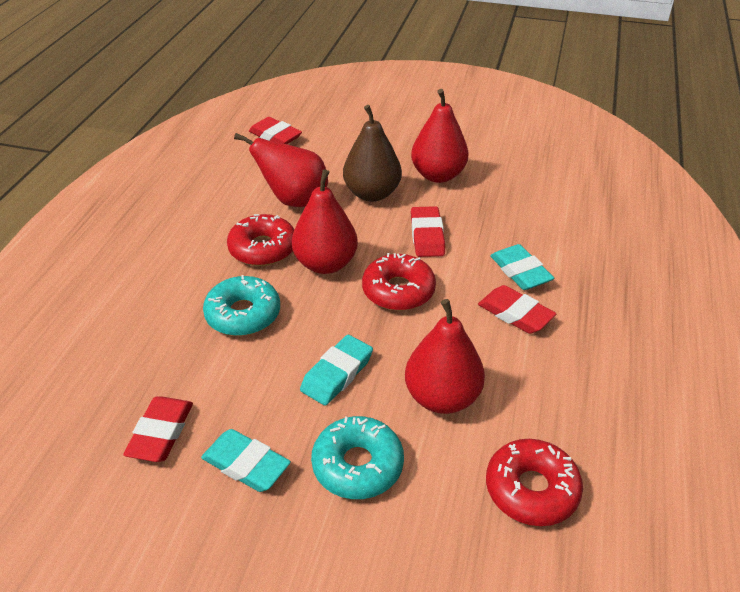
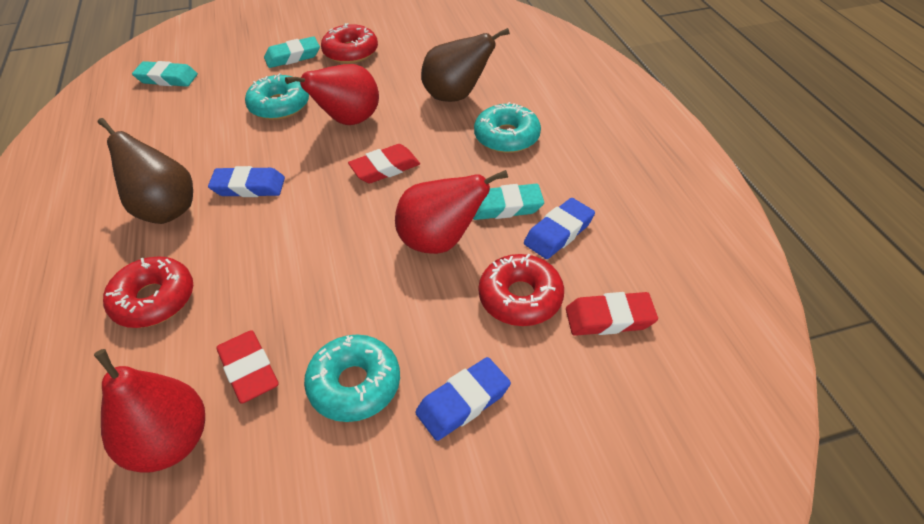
blue eraser: 0 -> 3
brown pear: 1 -> 2
red eraser: 4 -> 3
red pear: 4 -> 3
turquoise donut: 2 -> 3

